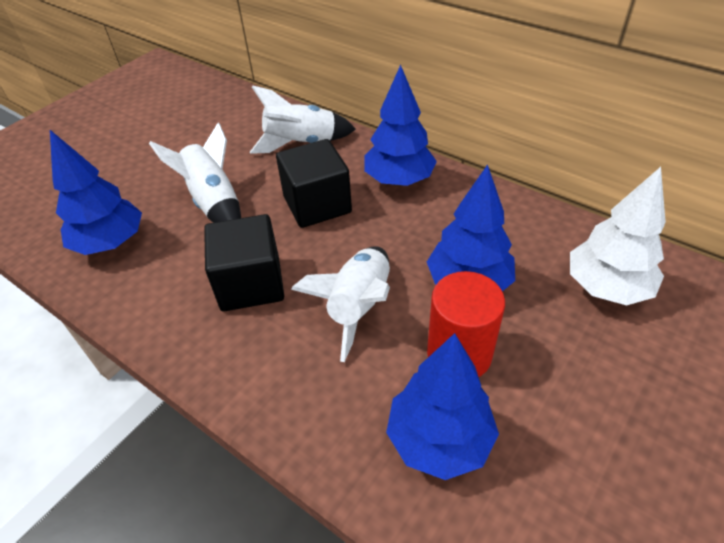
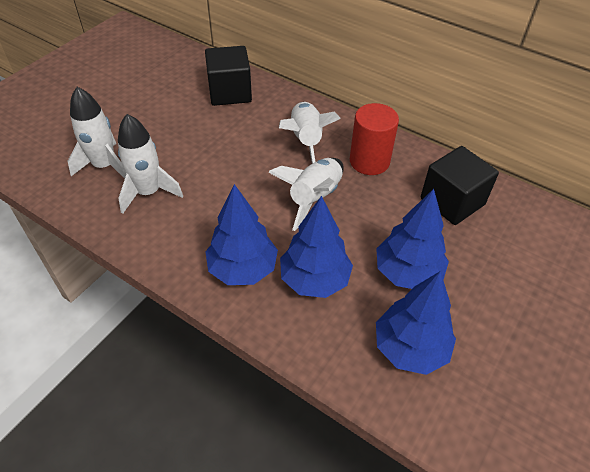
white rocket: 3 -> 4
white tree: 1 -> 0

